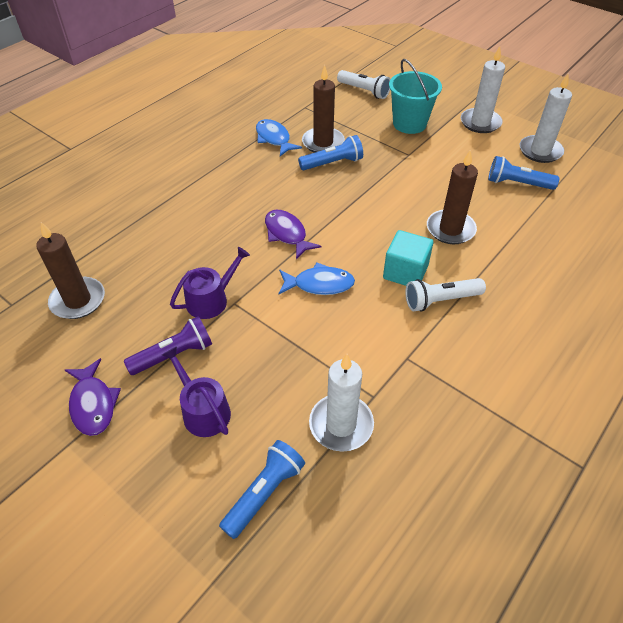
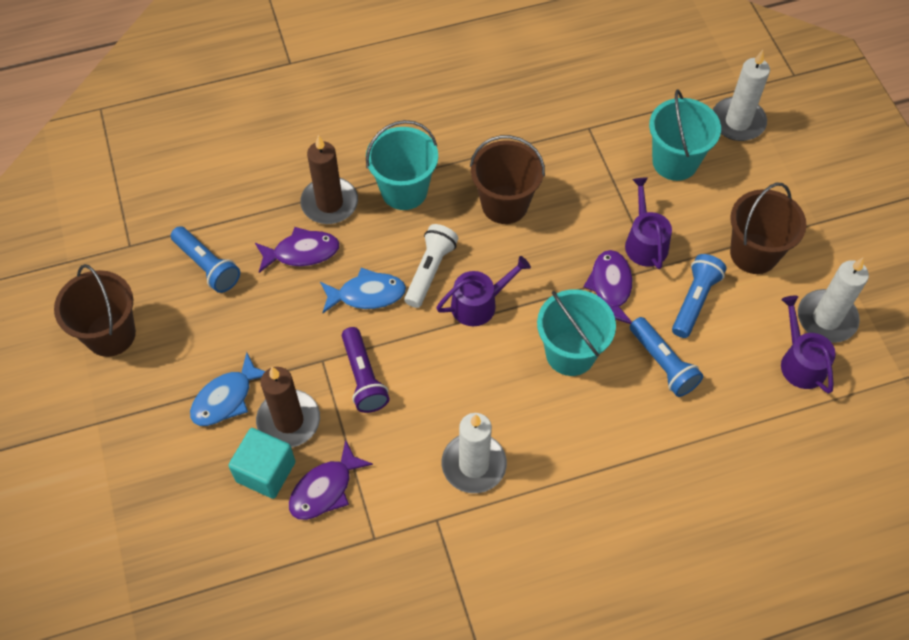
brown bucket: 0 -> 3
brown candle: 3 -> 2
purple fish: 2 -> 3
purple watering can: 2 -> 3
turquoise bucket: 1 -> 3
white flashlight: 2 -> 1

